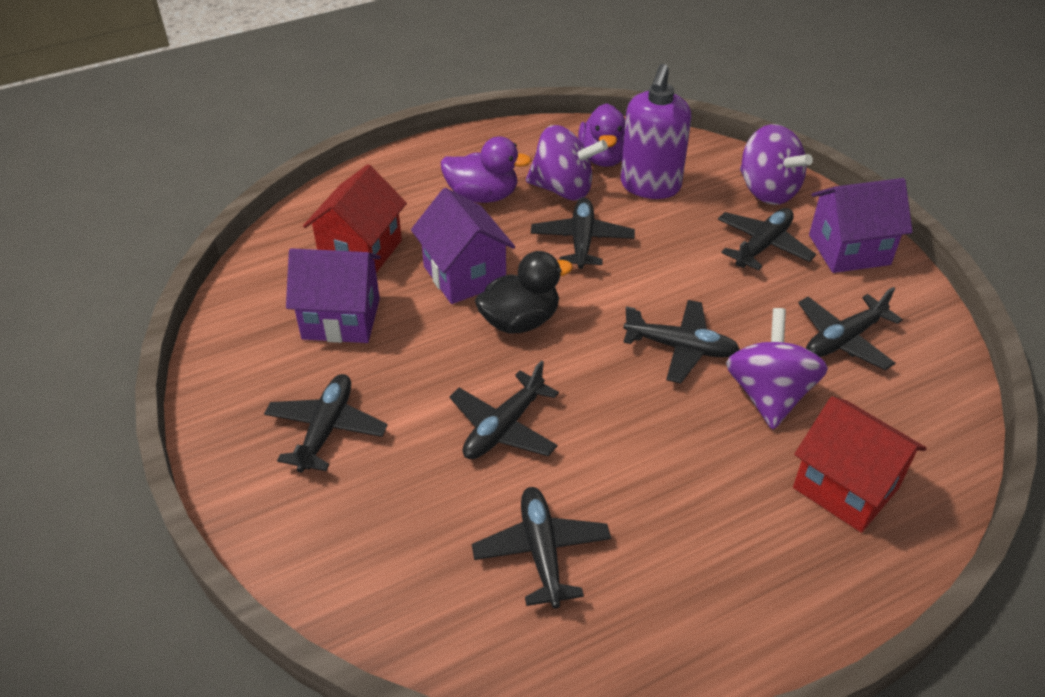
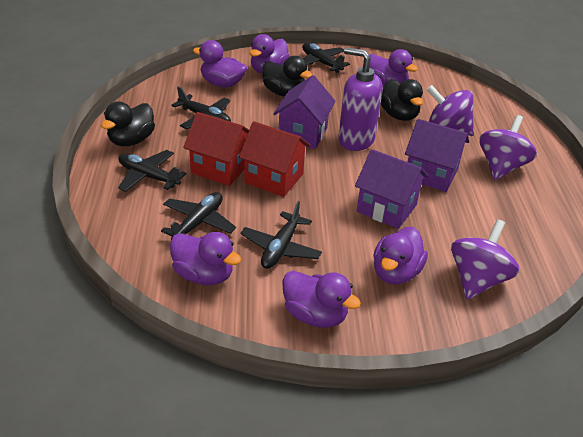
black duck: 1 -> 3
black plane: 7 -> 5
purple duck: 2 -> 6

